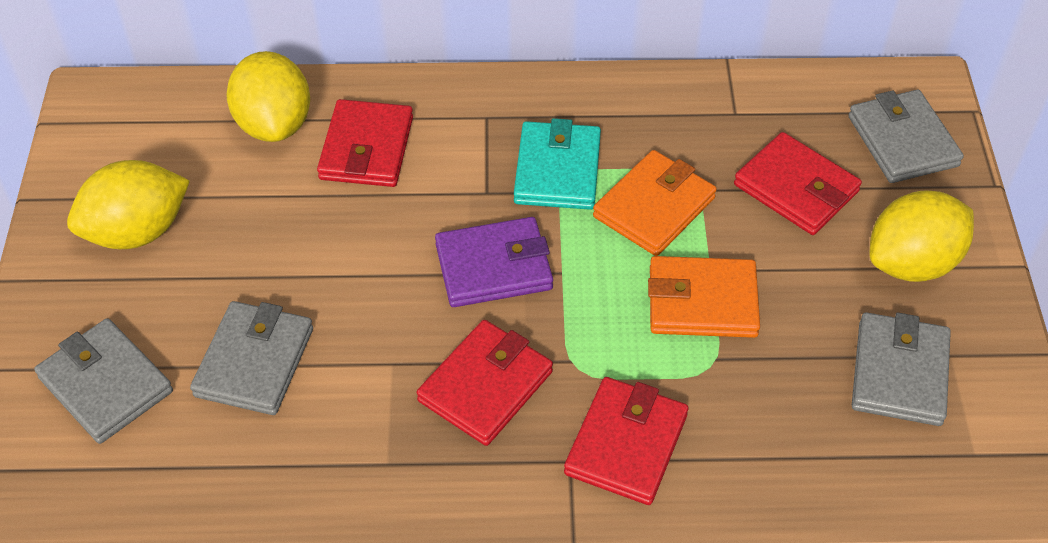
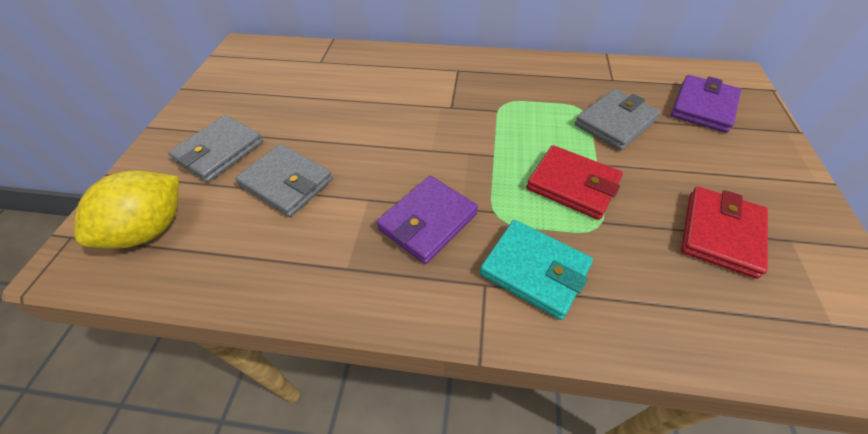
grey wallet: 4 -> 3
orange wallet: 2 -> 0
purple wallet: 1 -> 2
red wallet: 4 -> 2
yellow lemon: 3 -> 1

